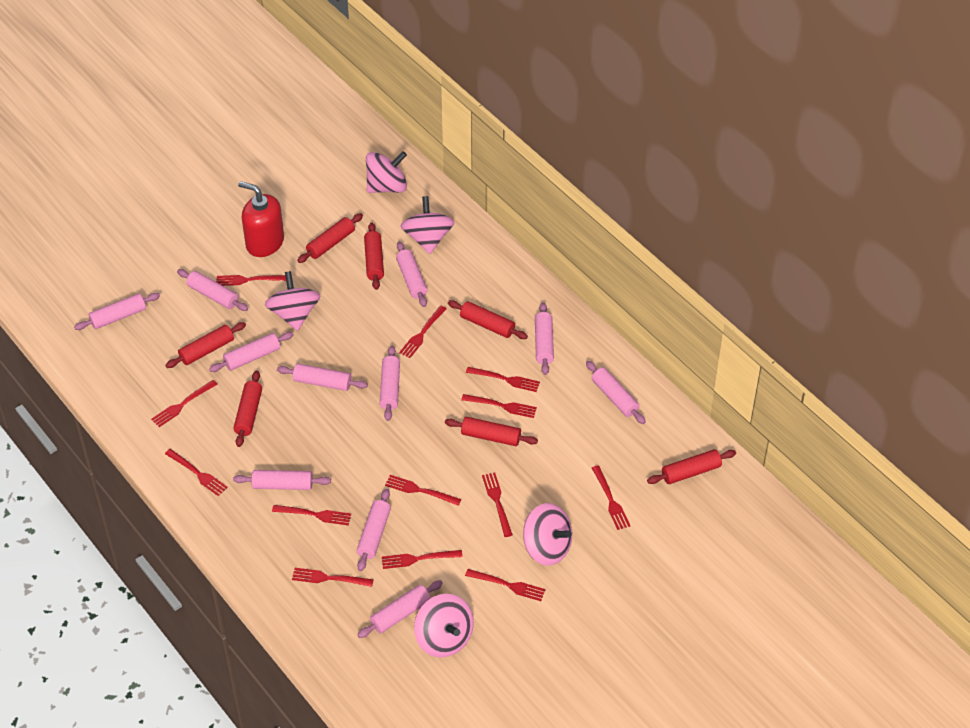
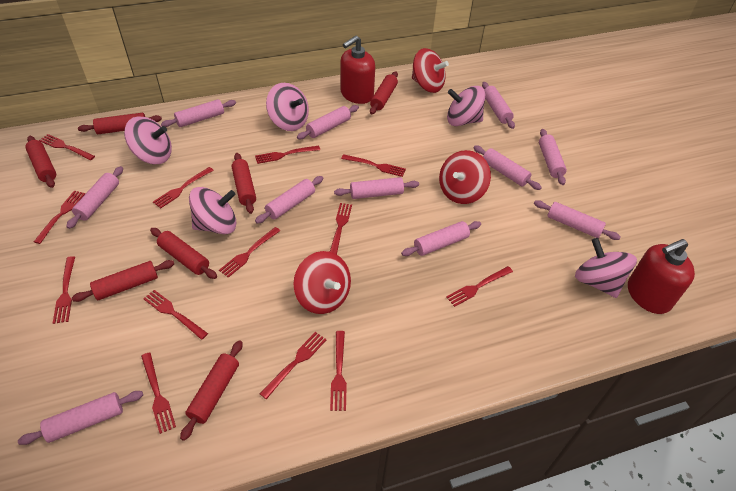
red soap dispenser: 1 -> 2
red spinning top: 0 -> 3

